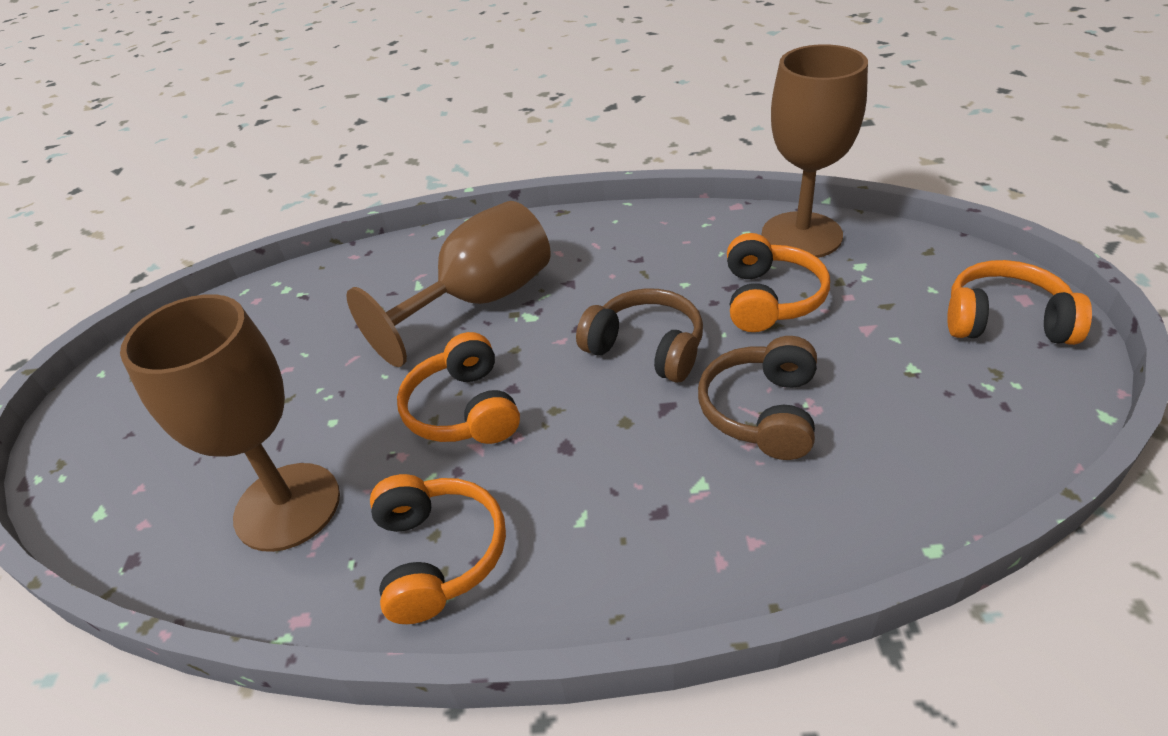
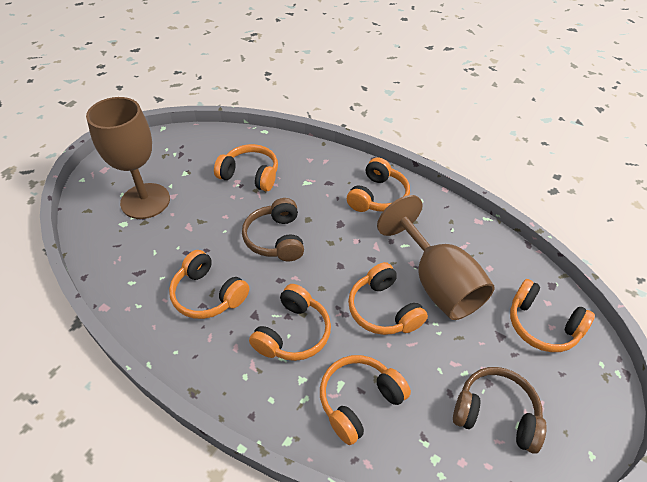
brown goblet: 3 -> 2
orange headphones: 4 -> 7

